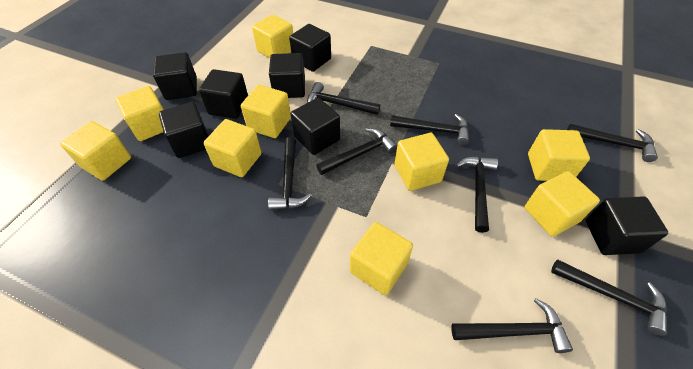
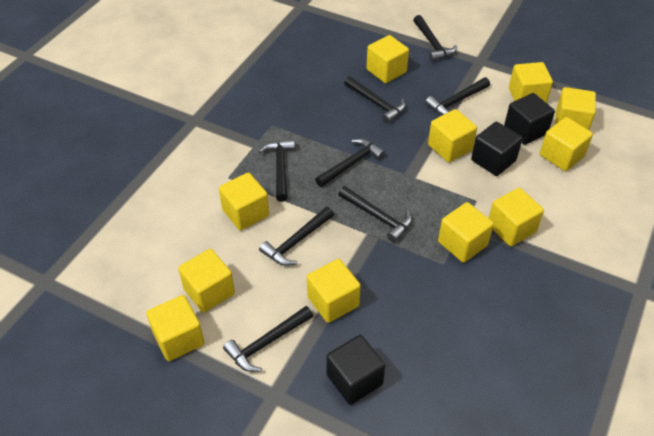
black cube: 7 -> 3
yellow cube: 9 -> 11

